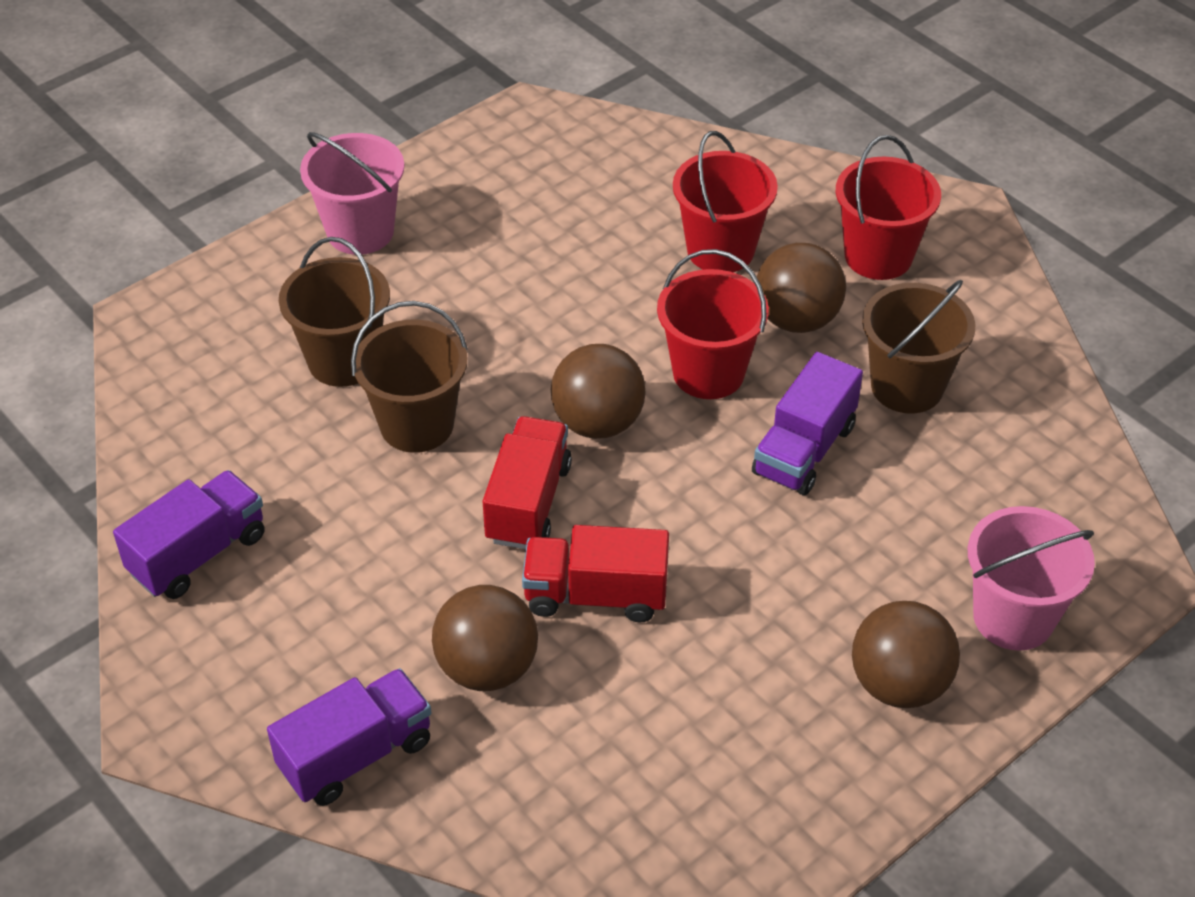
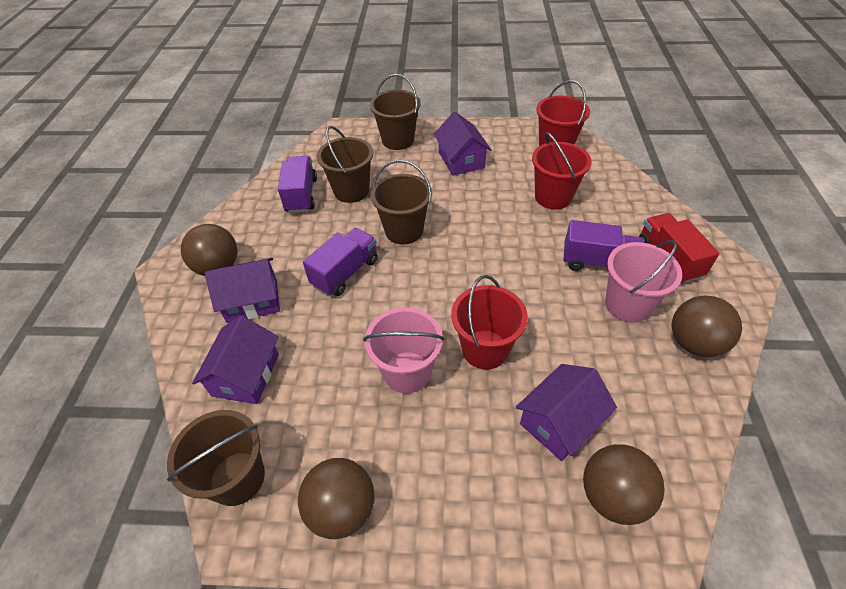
brown bucket: 3 -> 4
purple house: 0 -> 4
red truck: 2 -> 1

